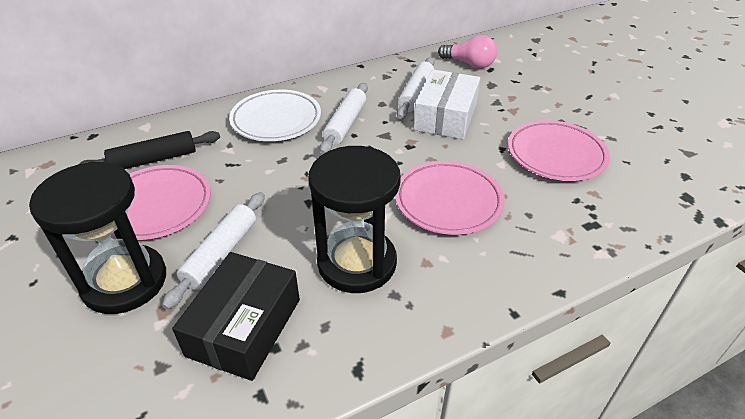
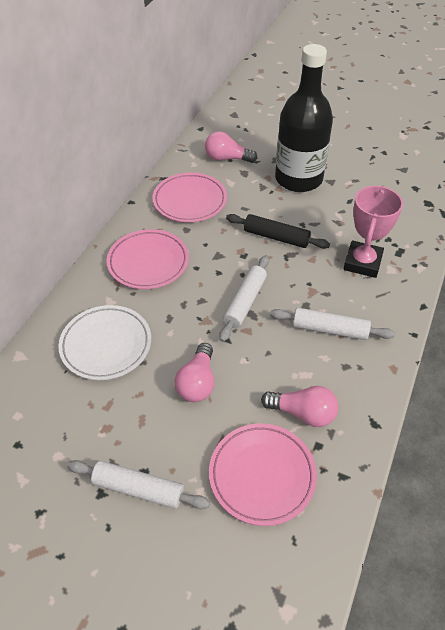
black bottle: 0 -> 1
black box: 1 -> 0
black hourglass: 2 -> 0
pink light bulb: 1 -> 3
pink trophy: 0 -> 1
white box: 1 -> 0

